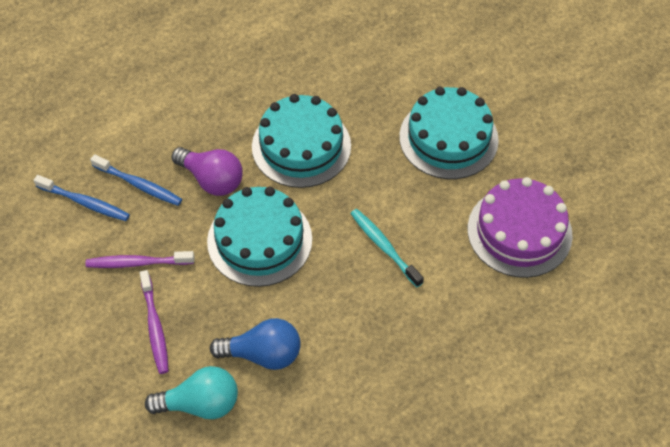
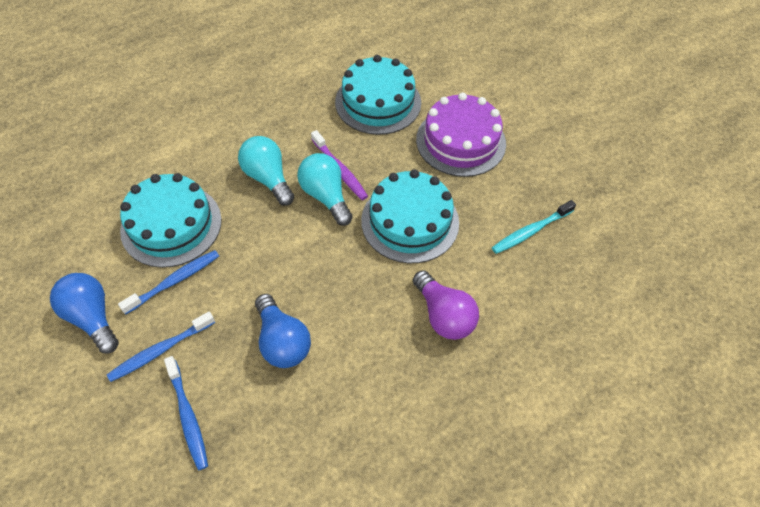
blue light bulb: 1 -> 2
blue toothbrush: 2 -> 3
purple toothbrush: 2 -> 1
turquoise light bulb: 1 -> 2

